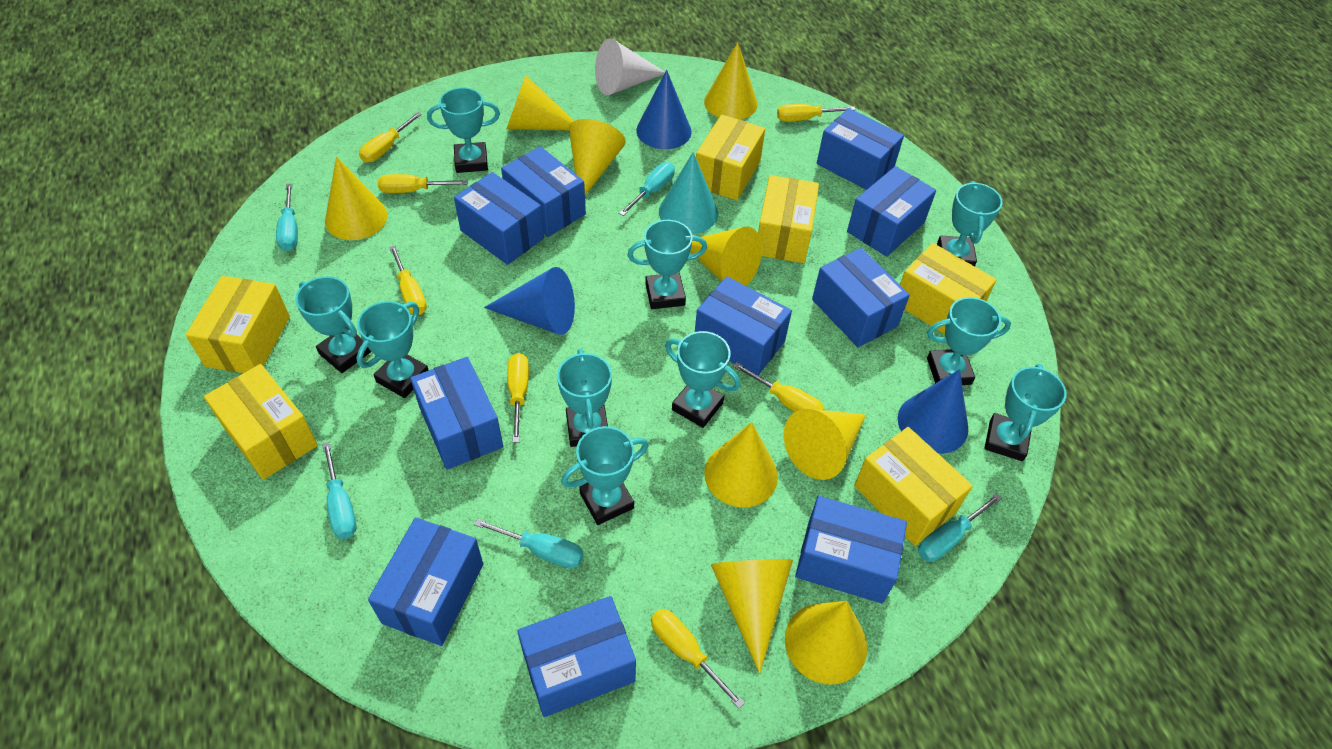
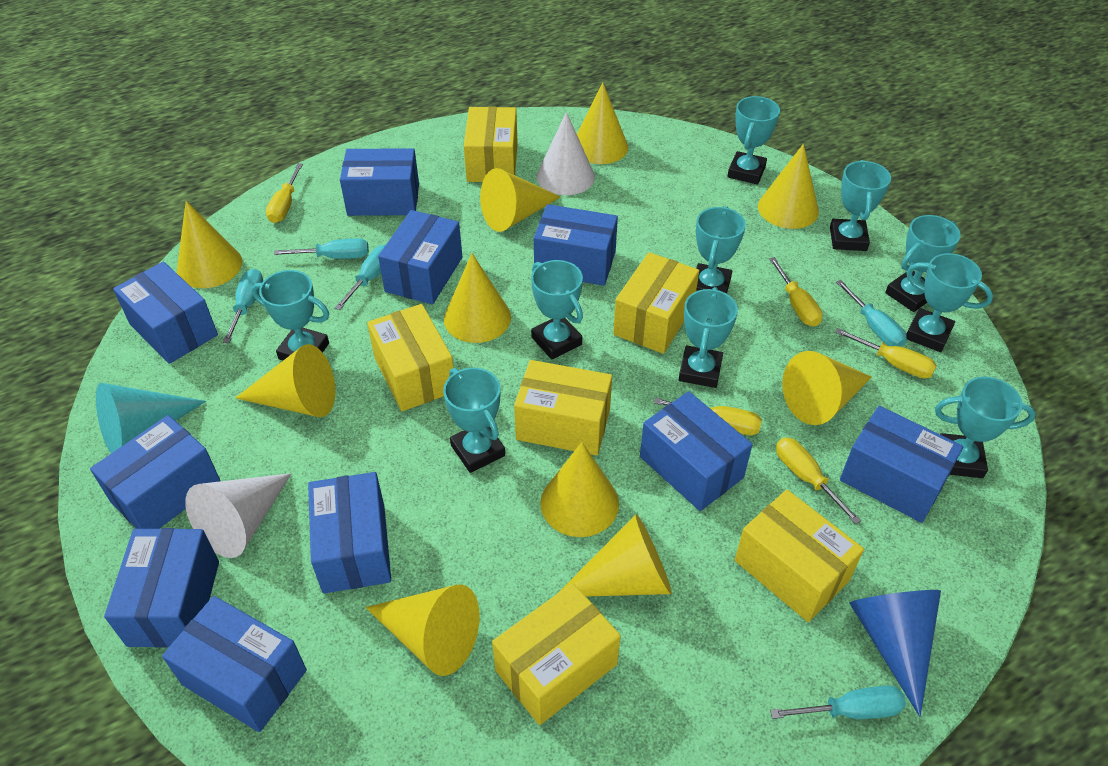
blue cone: 3 -> 1
white cone: 1 -> 2
yellow cone: 9 -> 10
yellow screwdriver: 7 -> 5

